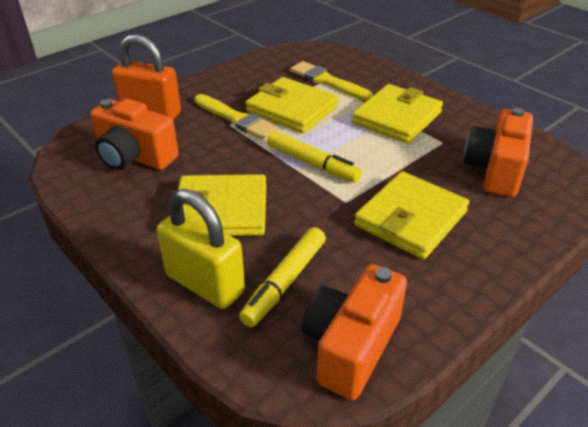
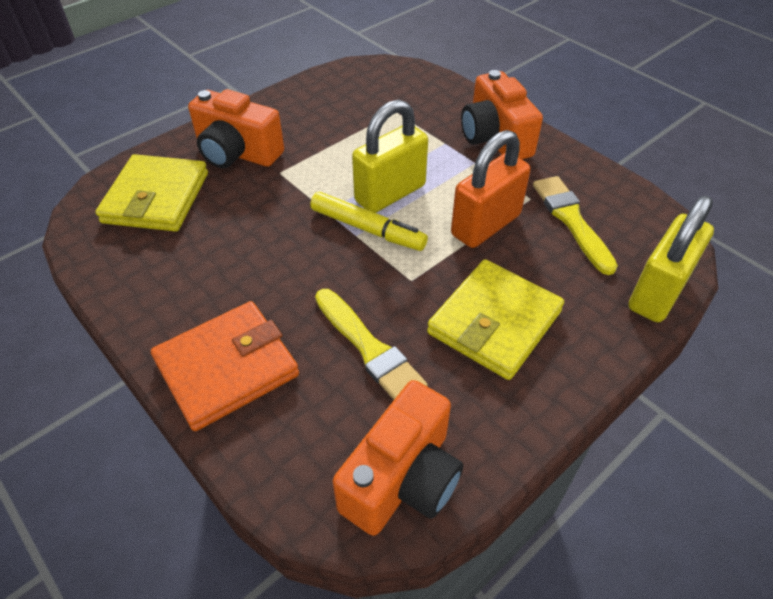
orange wallet: 0 -> 1
yellow marker: 2 -> 1
yellow padlock: 1 -> 2
yellow wallet: 4 -> 2

